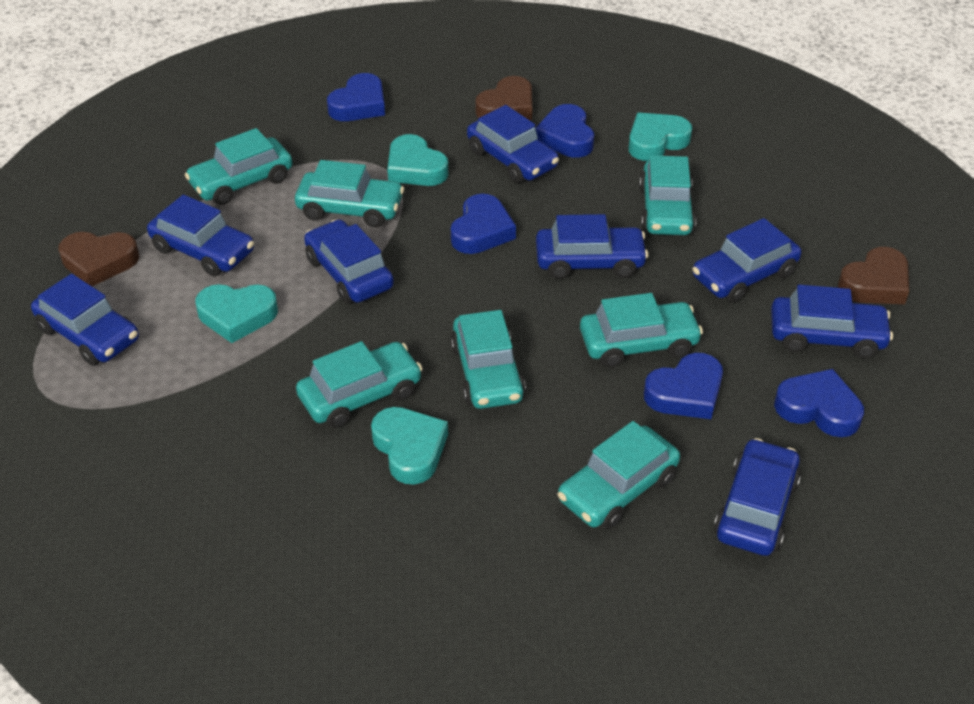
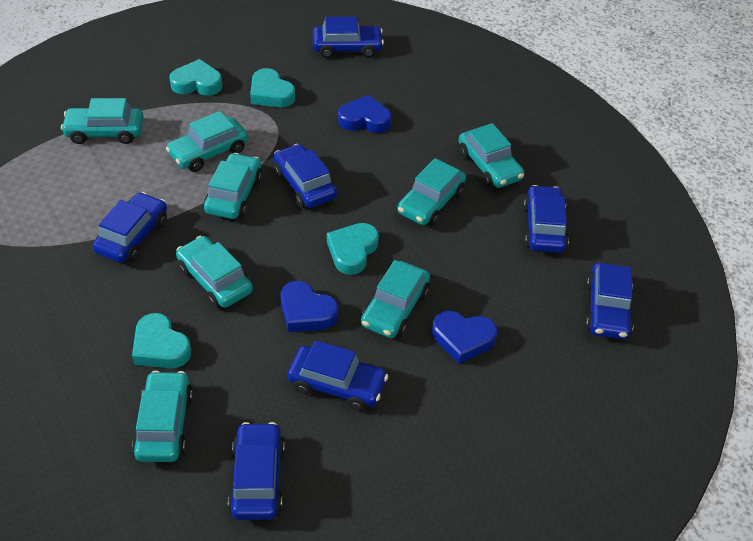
blue car: 8 -> 7
blue heart: 5 -> 3
brown heart: 3 -> 0
turquoise car: 7 -> 8

